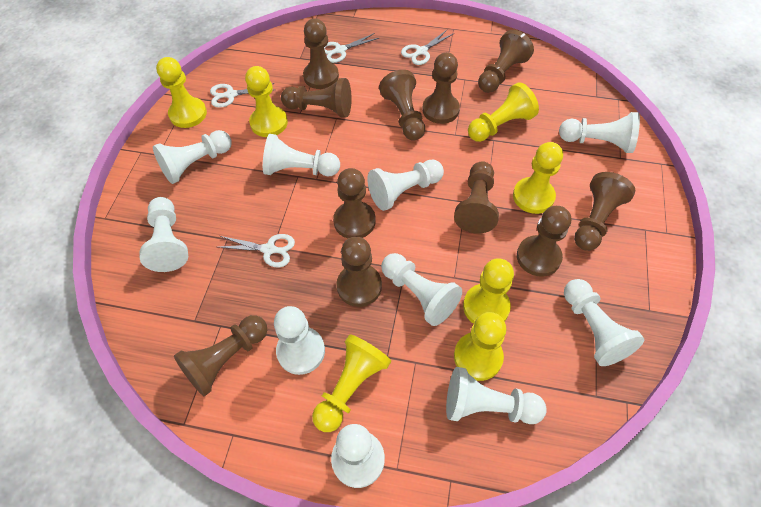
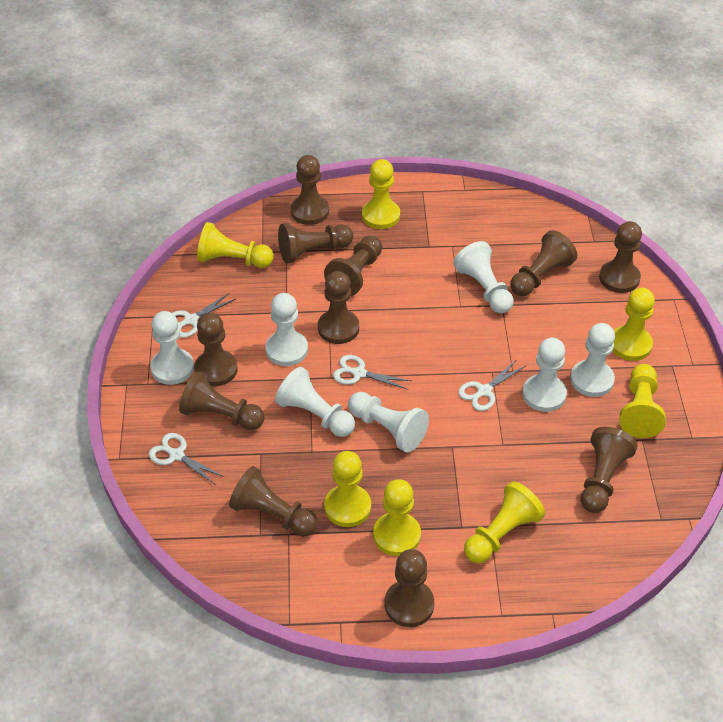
white pawn: 10 -> 7

